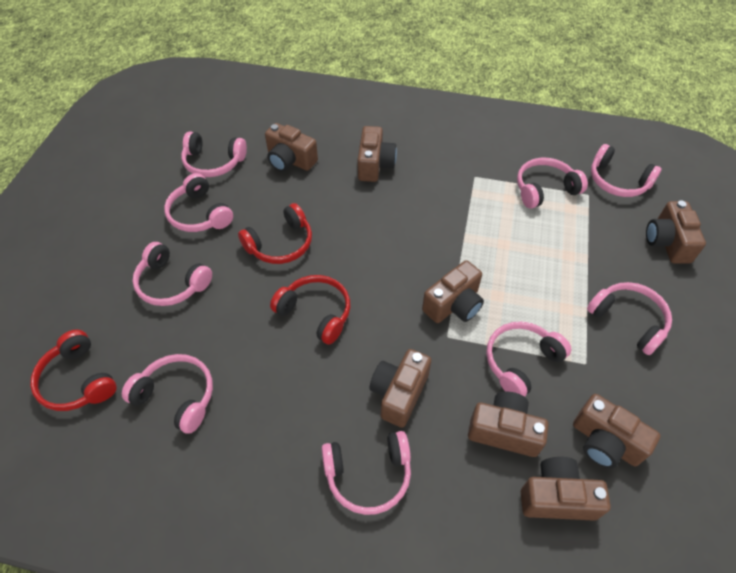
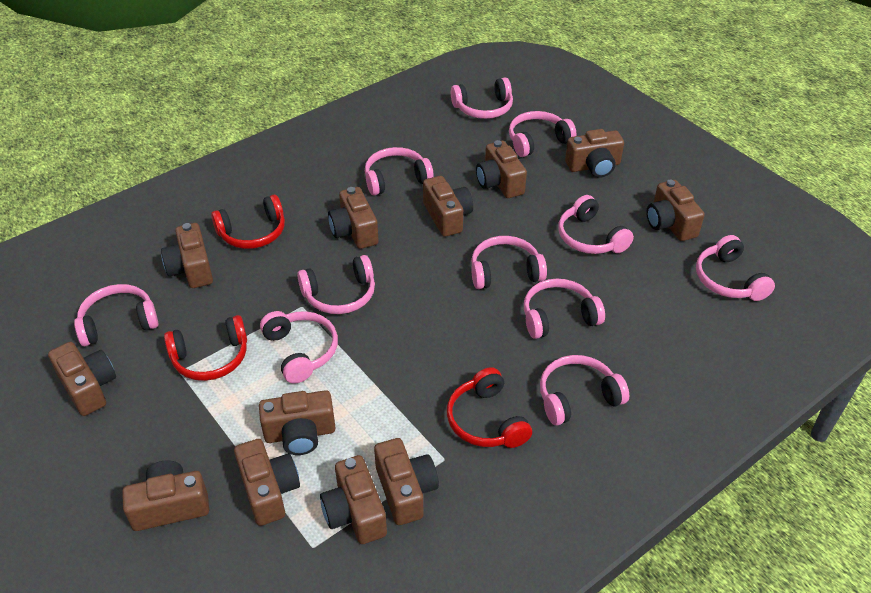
brown camera: 8 -> 12
pink headphones: 9 -> 11

